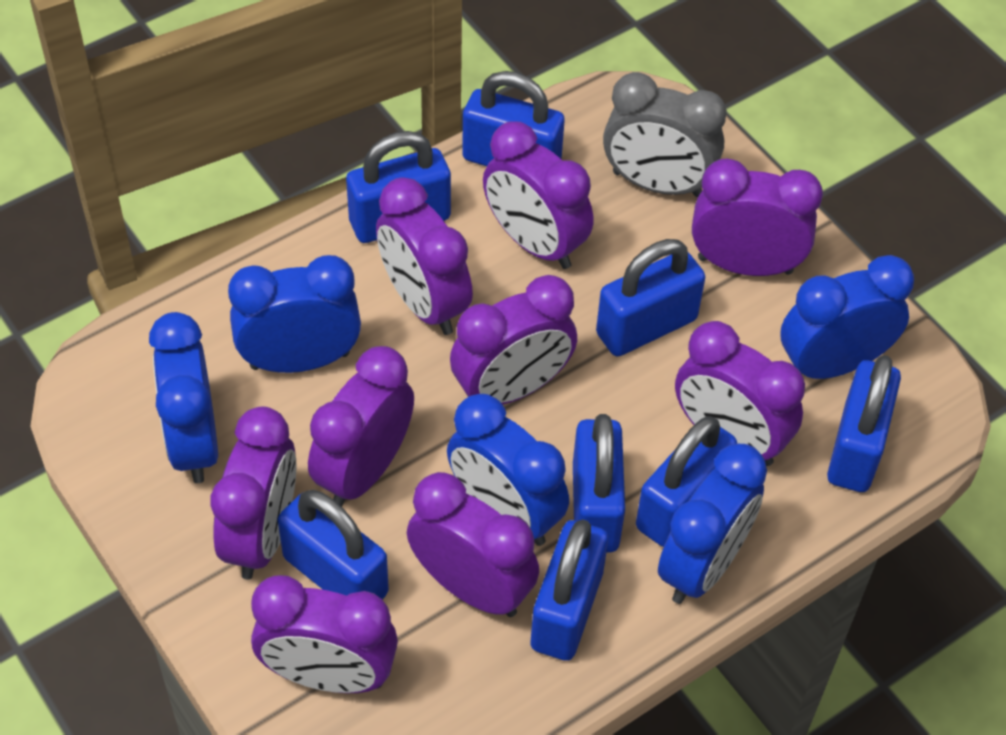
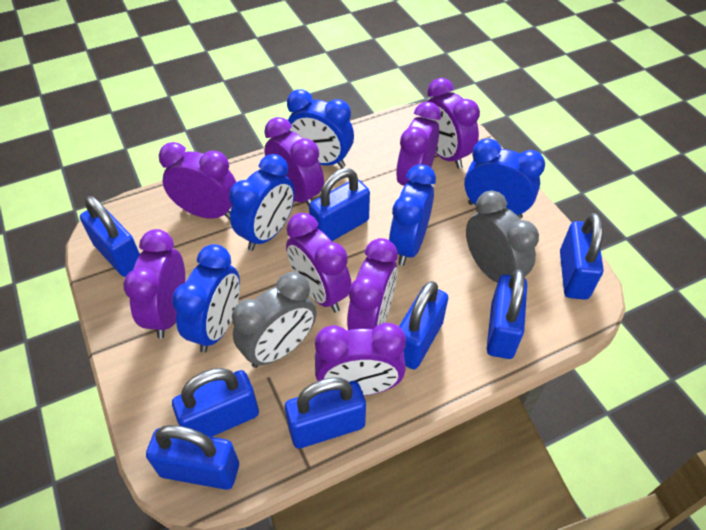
grey clock: 1 -> 2
purple clock: 9 -> 8

